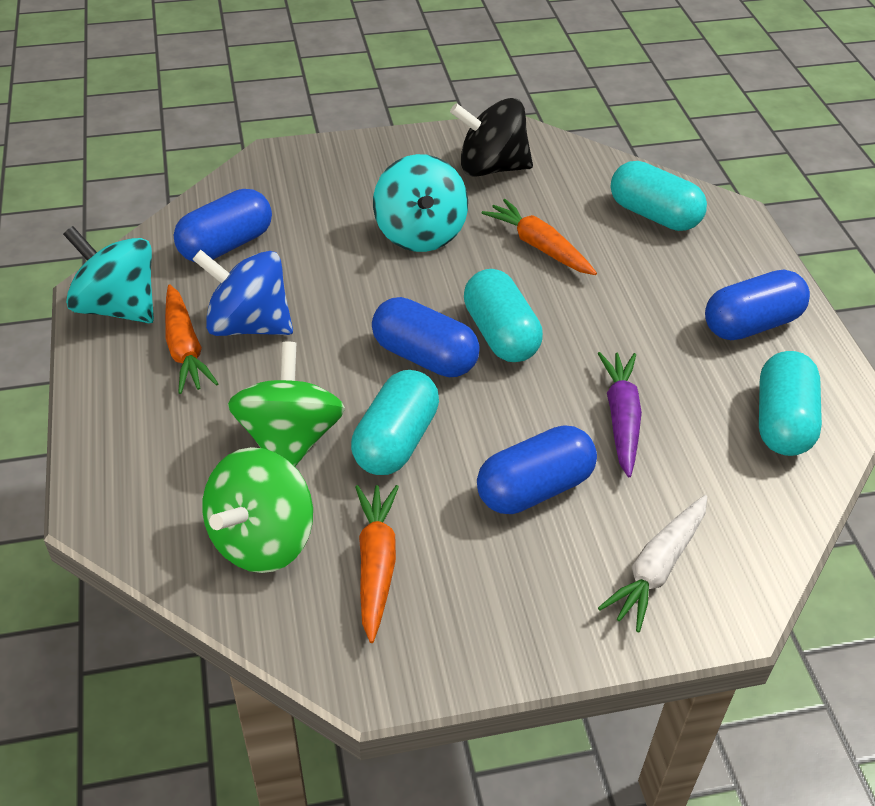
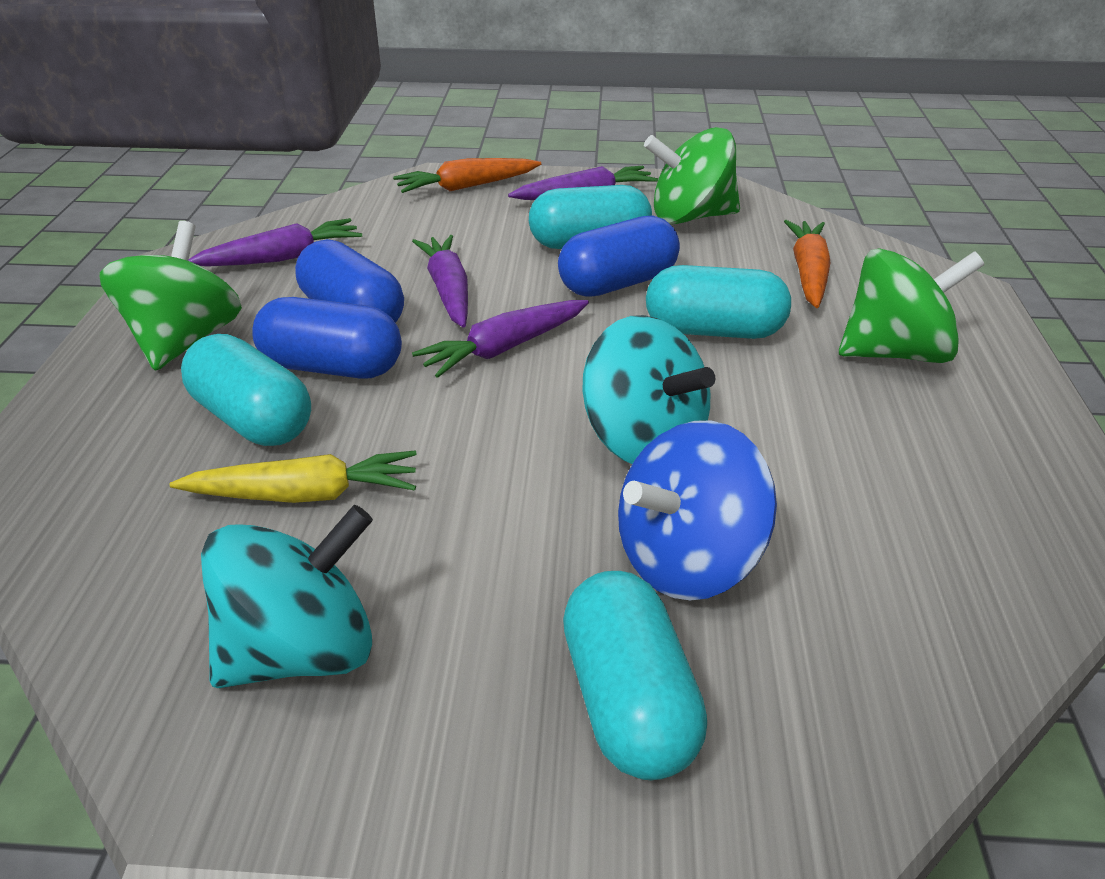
black spinning top: 1 -> 0
blue capsule: 4 -> 3
green spinning top: 2 -> 3
orange carrot: 3 -> 2
purple carrot: 1 -> 4
white carrot: 1 -> 0
yellow carrot: 0 -> 1

